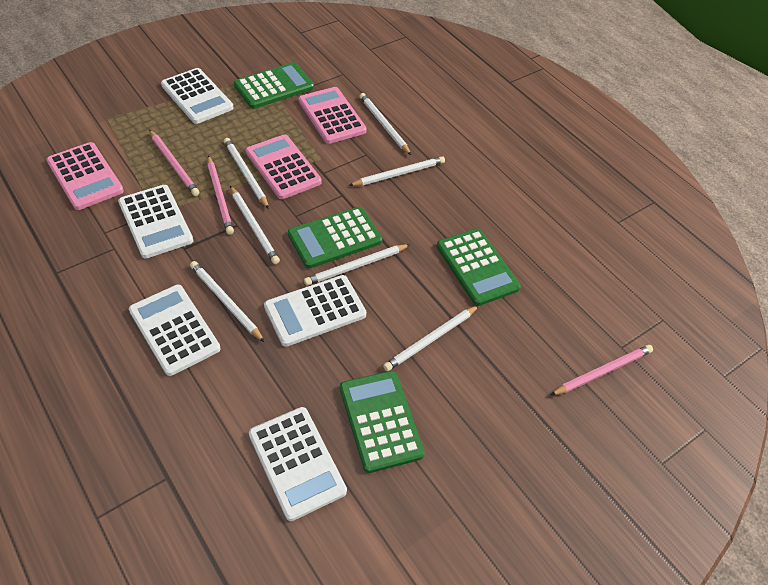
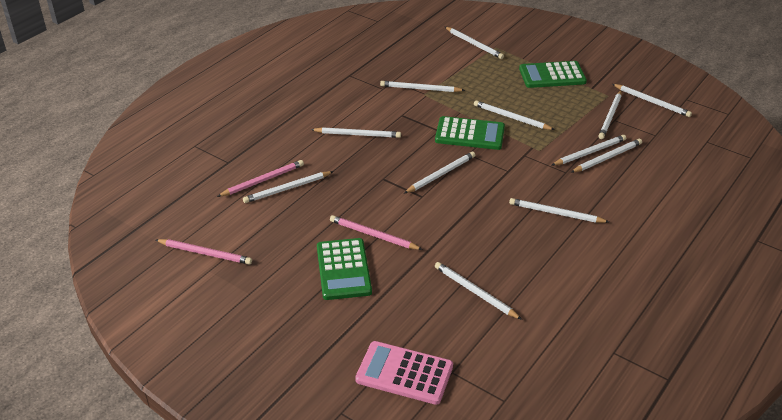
green calculator: 4 -> 3
pink calculator: 3 -> 1
white calculator: 5 -> 0
white pencil: 7 -> 12

